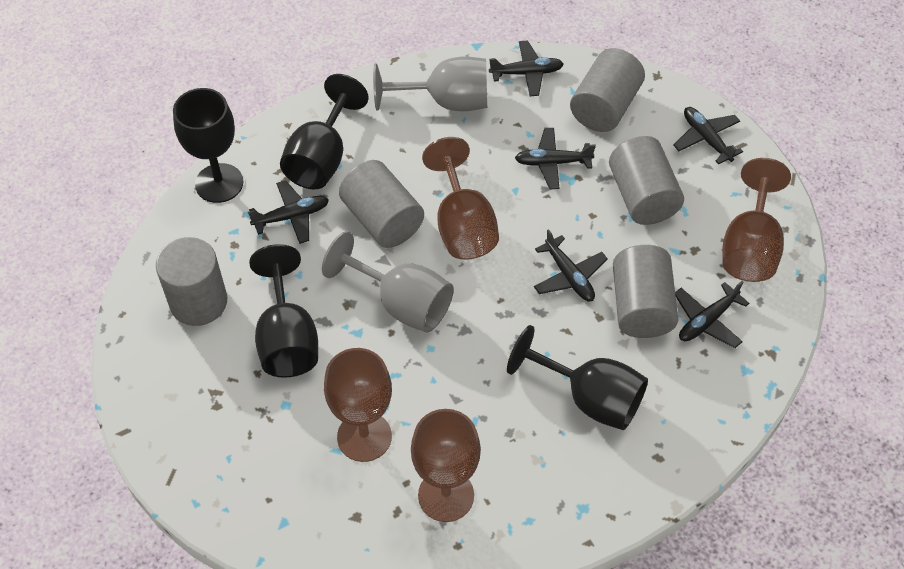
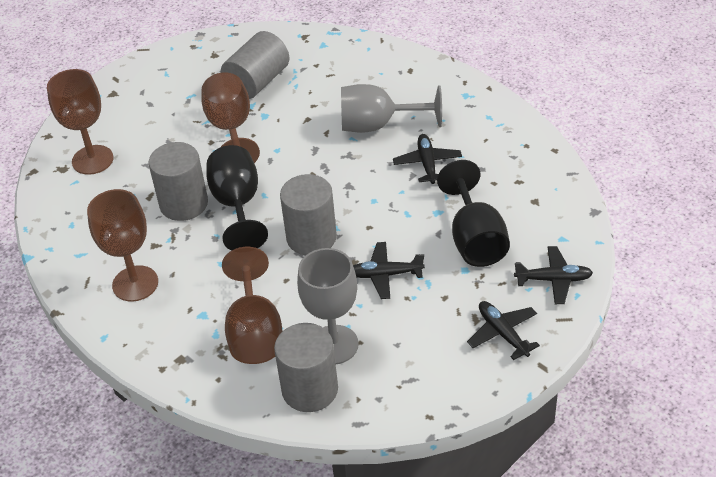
black goblet: 4 -> 2
black plane: 6 -> 4
grey cylinder: 5 -> 4

